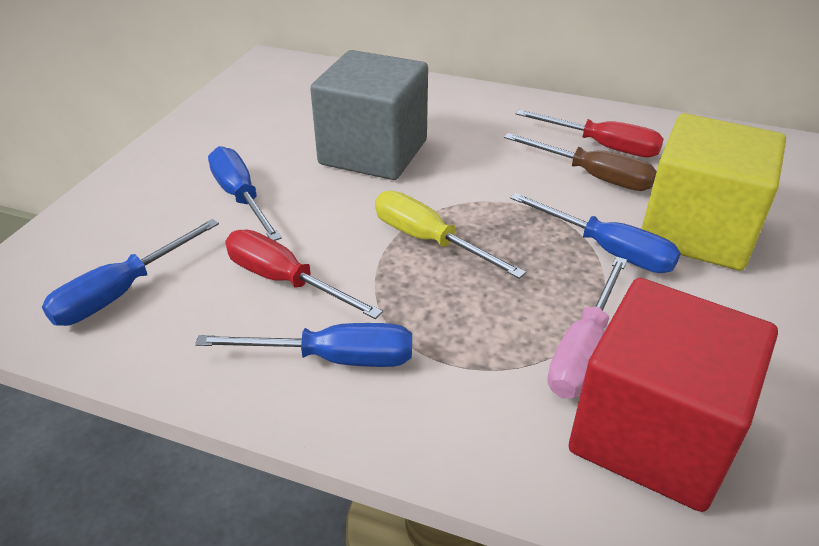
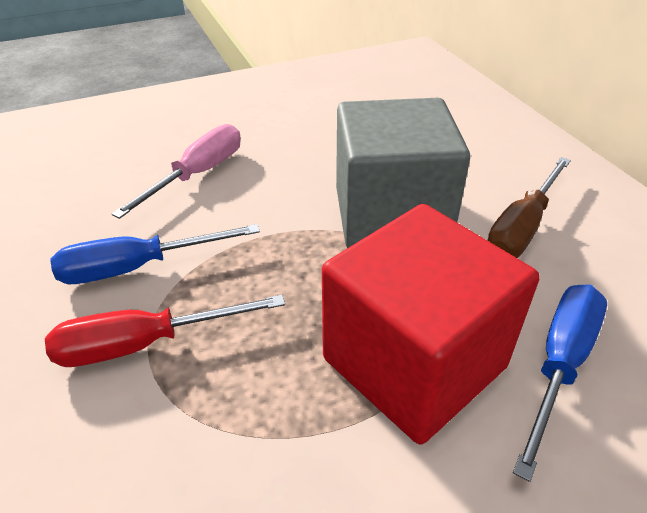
blue screwdriver: 4 -> 2
red screwdriver: 2 -> 1
yellow cube: 1 -> 0
yellow screwdriver: 1 -> 0

